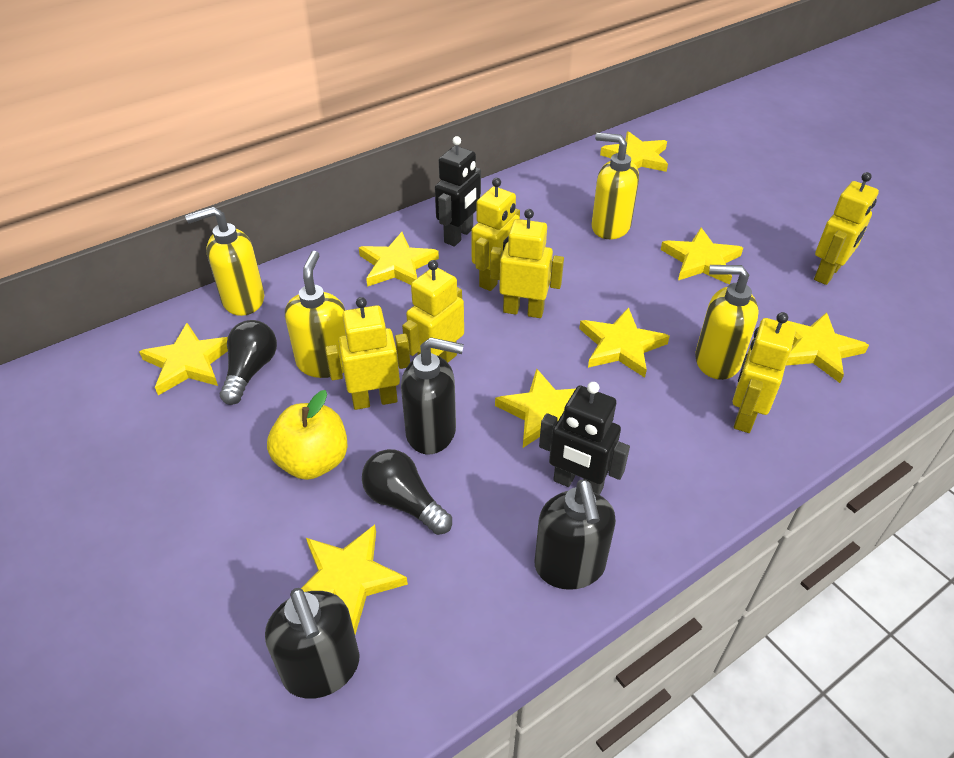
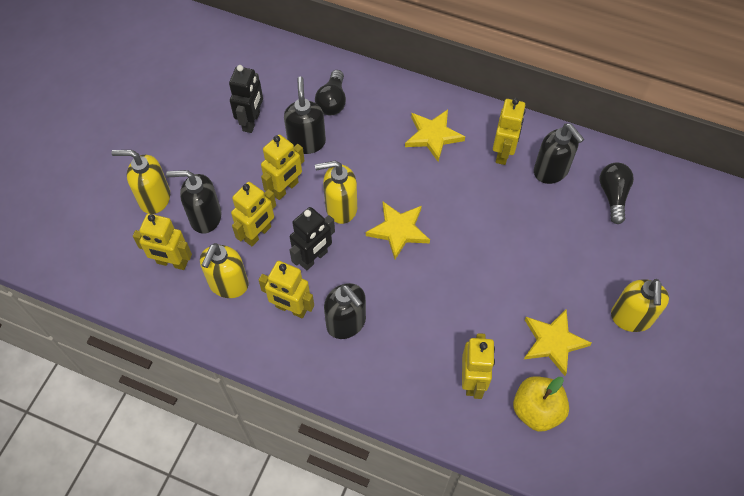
black soap dispenser: 3 -> 4
yellow star: 8 -> 3

